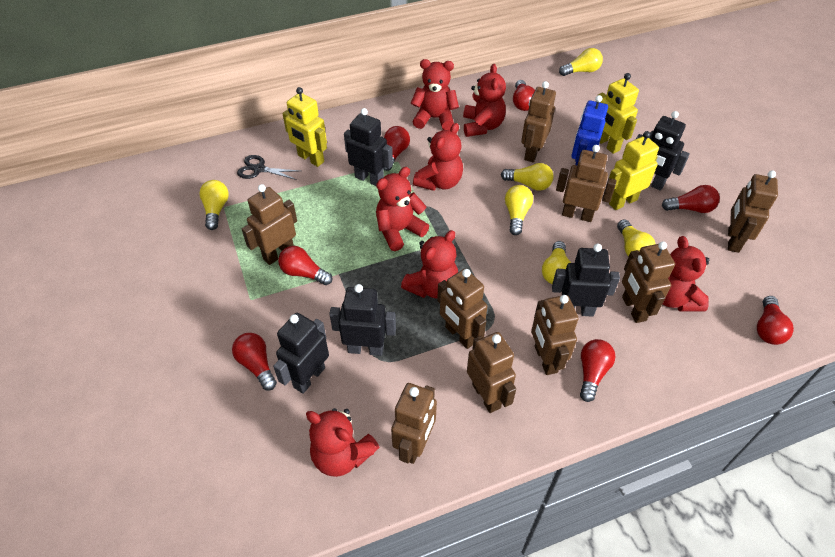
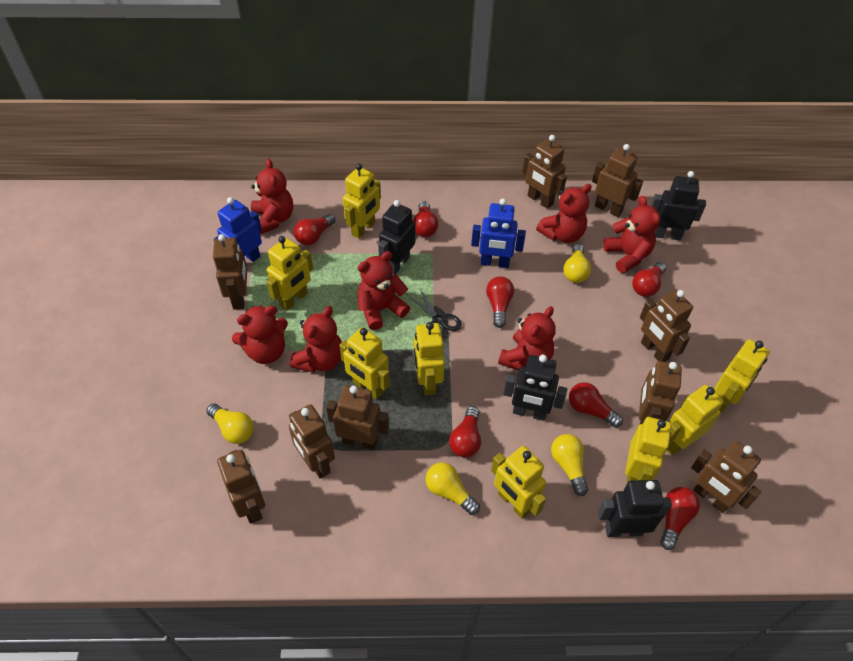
black robot: 5 -> 4
blue robot: 1 -> 2
yellow light bulb: 6 -> 4
yellow robot: 3 -> 8

